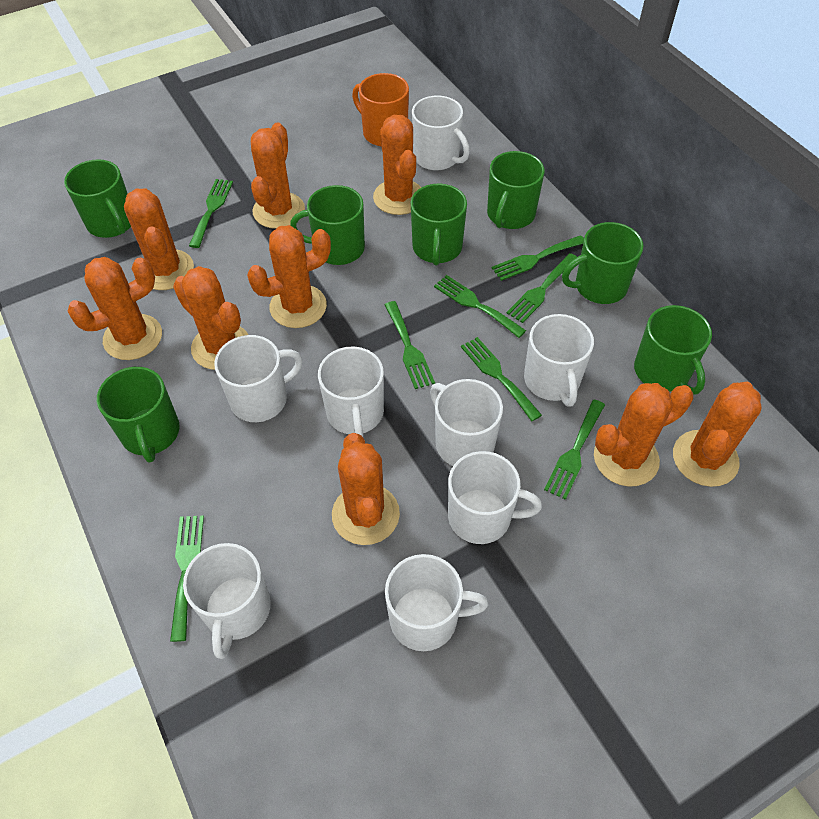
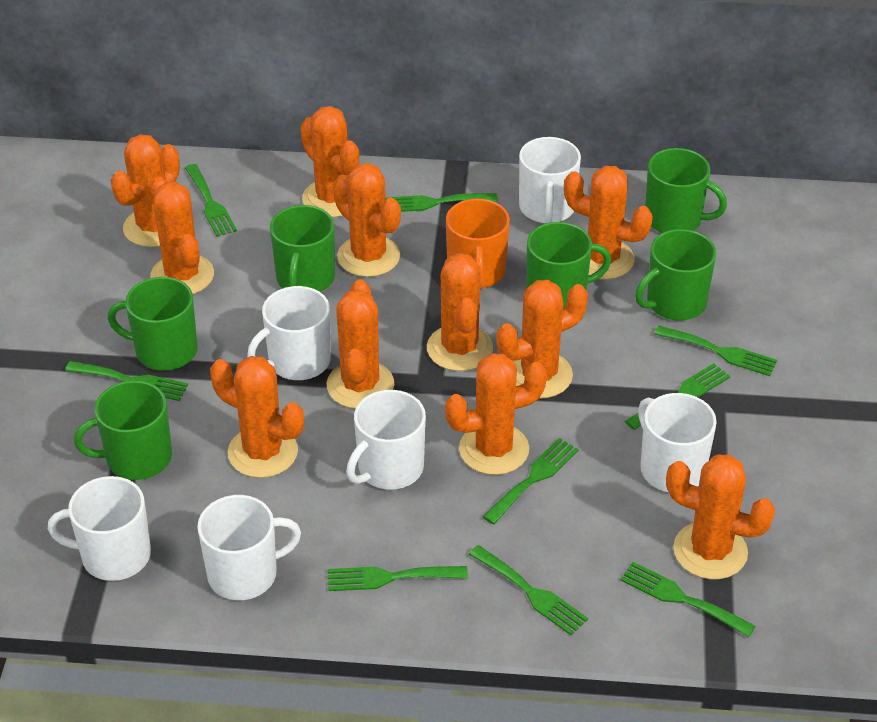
green fork: 8 -> 9
green mug: 7 -> 6
orange cactus: 9 -> 11
white mug: 8 -> 6

